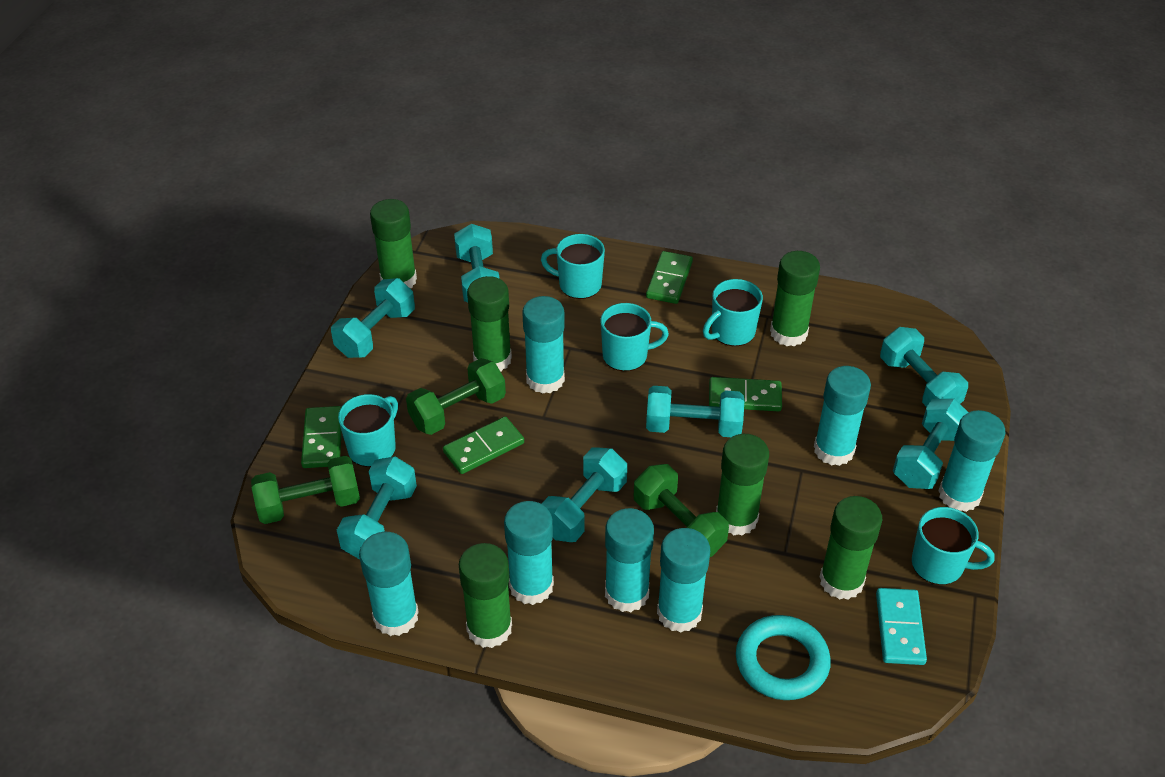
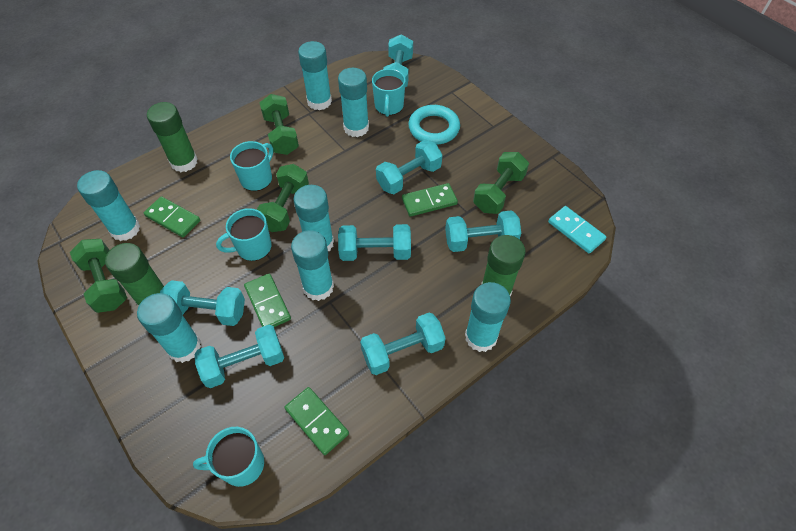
green dumbbell: 3 -> 4
green glue stick: 6 -> 3
turquoise mug: 5 -> 4

